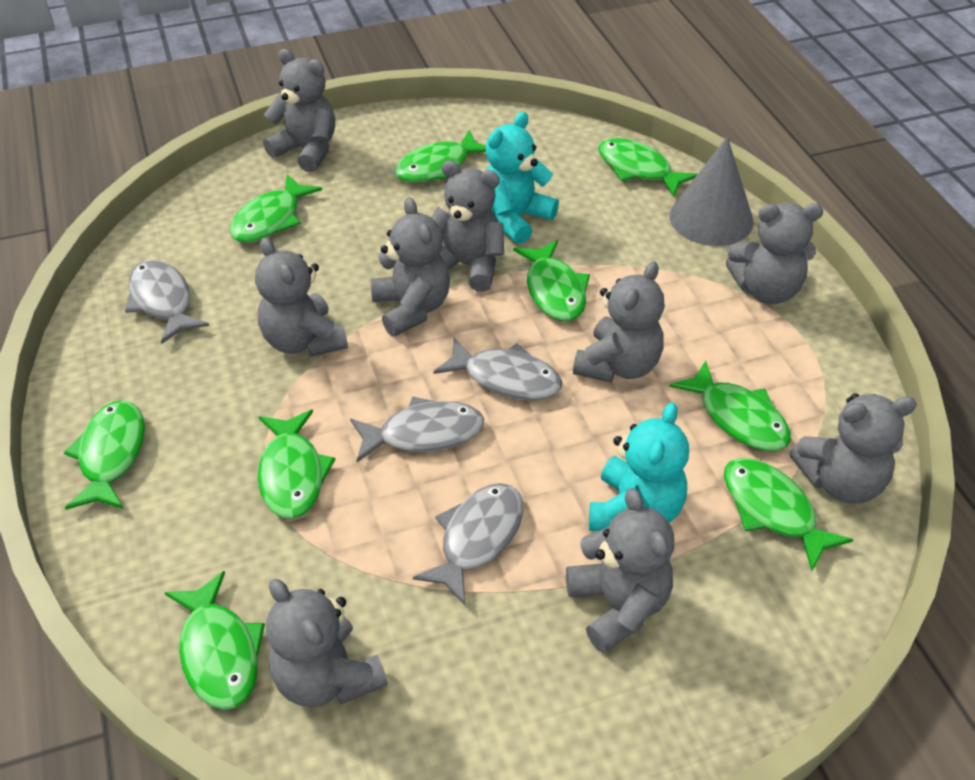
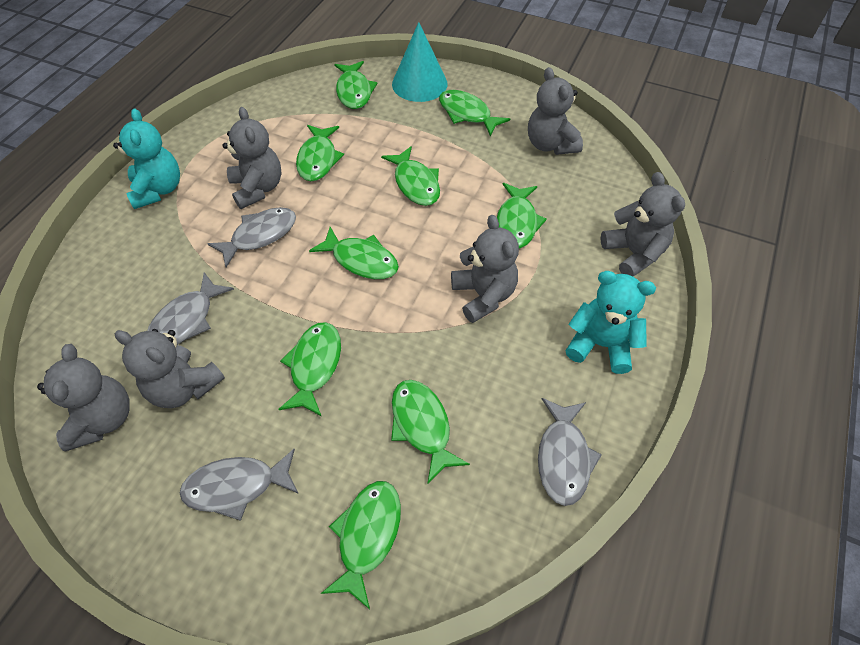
grey cone: 1 -> 0
grey teddy bear: 9 -> 6
turquoise cone: 0 -> 1

